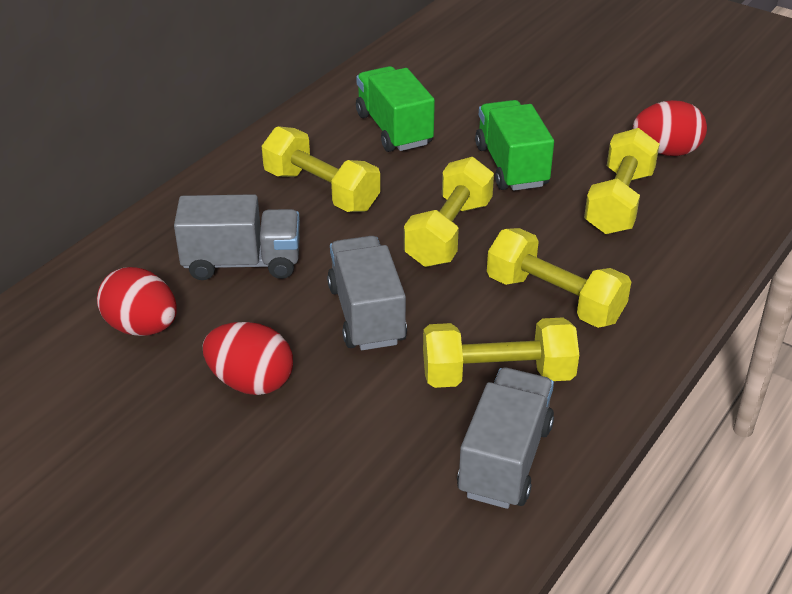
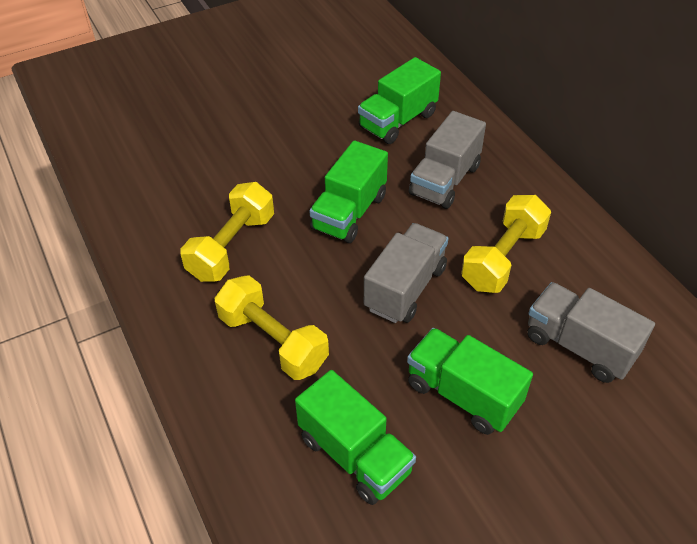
green truck: 2 -> 4
red egg: 3 -> 0
yellow dumbbell: 5 -> 3

